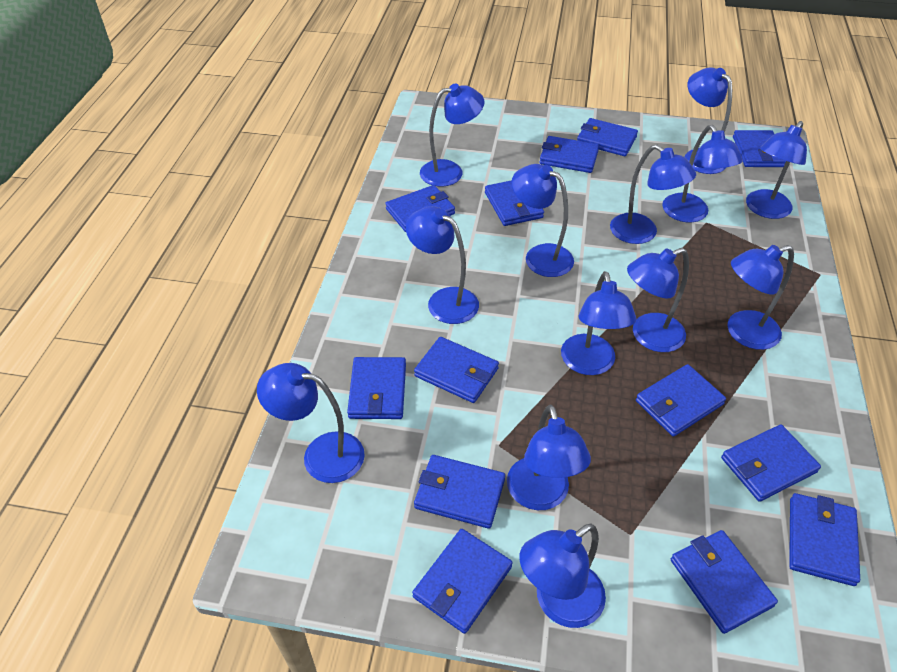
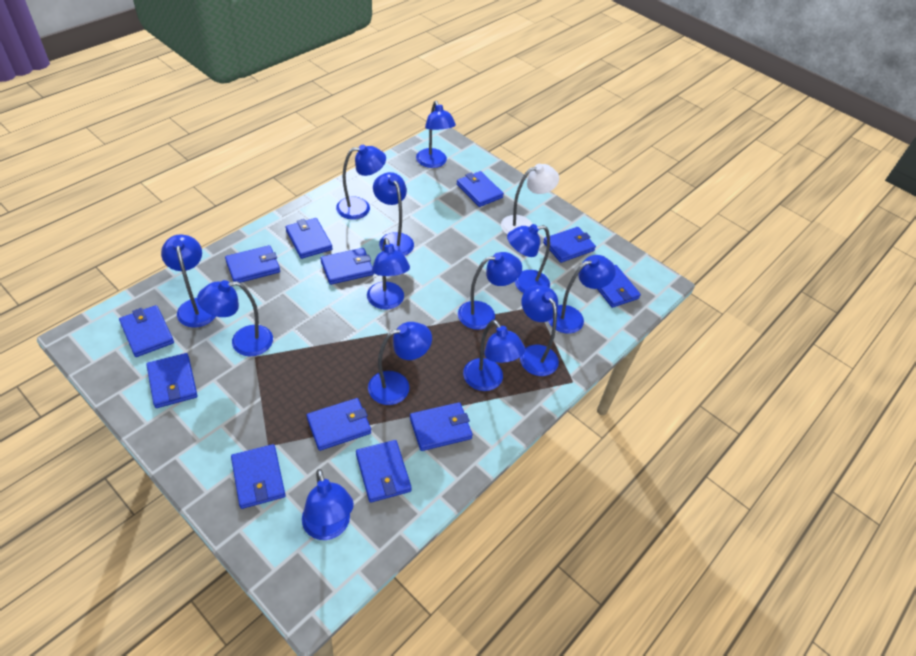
blue wallet: 13 -> 12
white lamp: 0 -> 1

